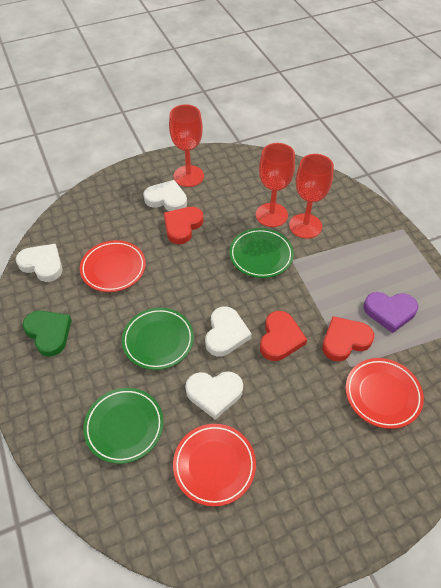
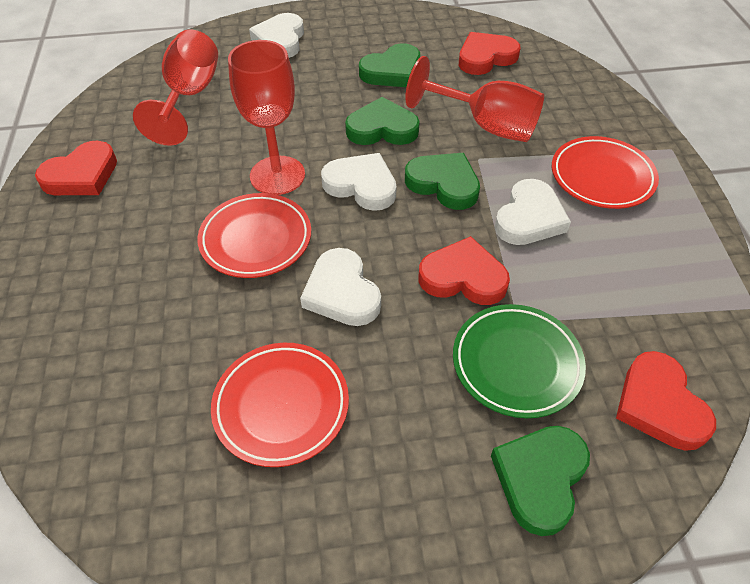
green heart: 1 -> 4
green plate: 3 -> 1
purple heart: 1 -> 0
red heart: 3 -> 4

